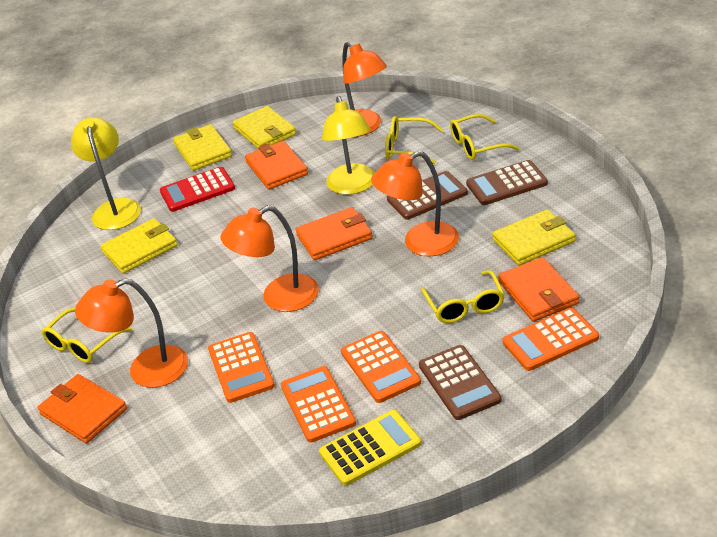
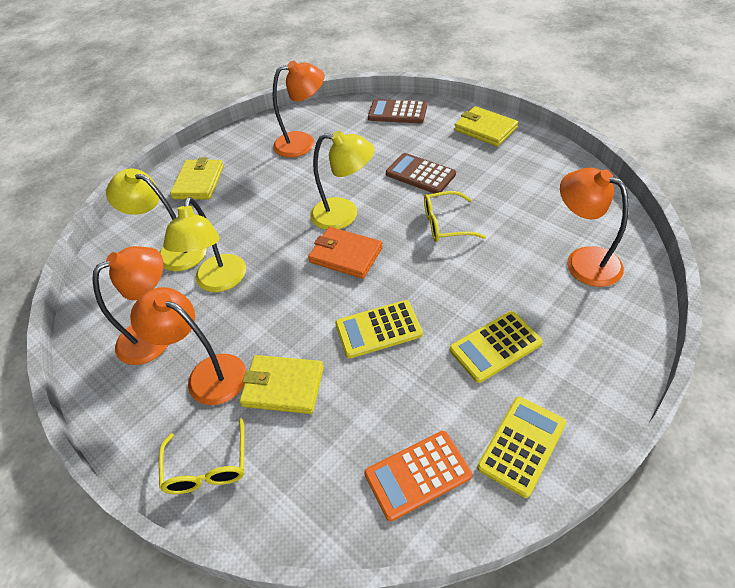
brown calculator: 3 -> 2
orange calculator: 4 -> 1
orange wallet: 4 -> 1
red calculator: 1 -> 0
yellow calculator: 1 -> 3
yellow glasses: 4 -> 2
yellow lamp: 2 -> 3
yellow wallet: 4 -> 3

